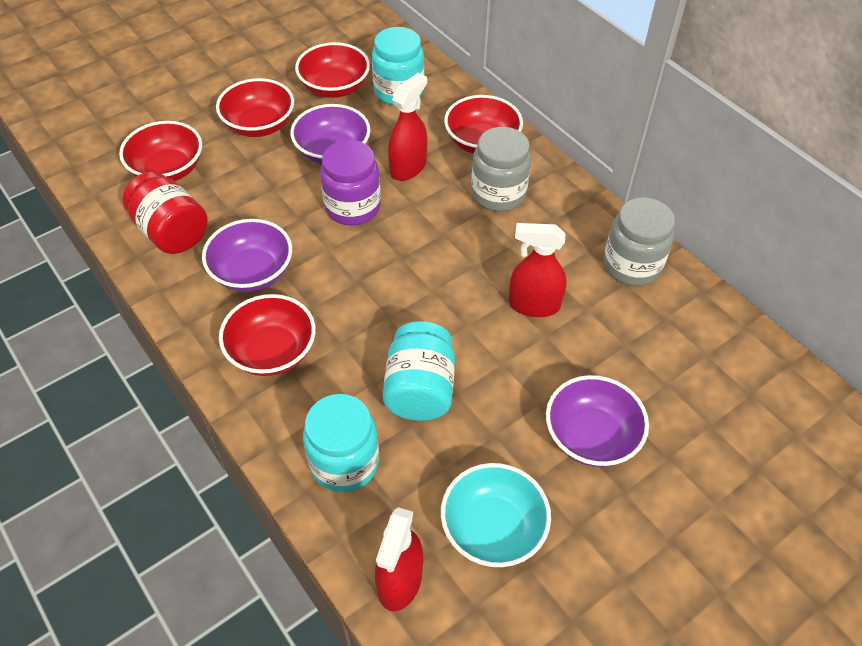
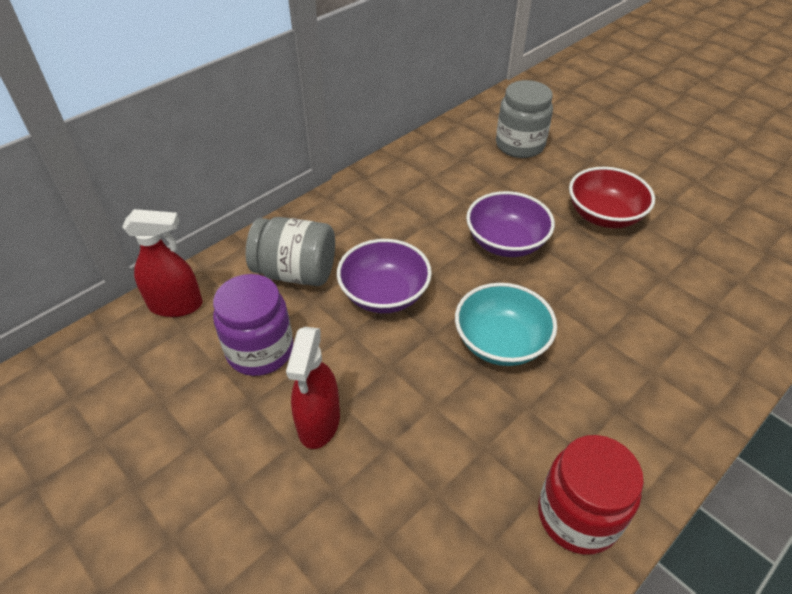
purple bowl: 3 -> 2
red bowl: 5 -> 1
red spray bottle: 3 -> 2
turquoise jar: 3 -> 0

